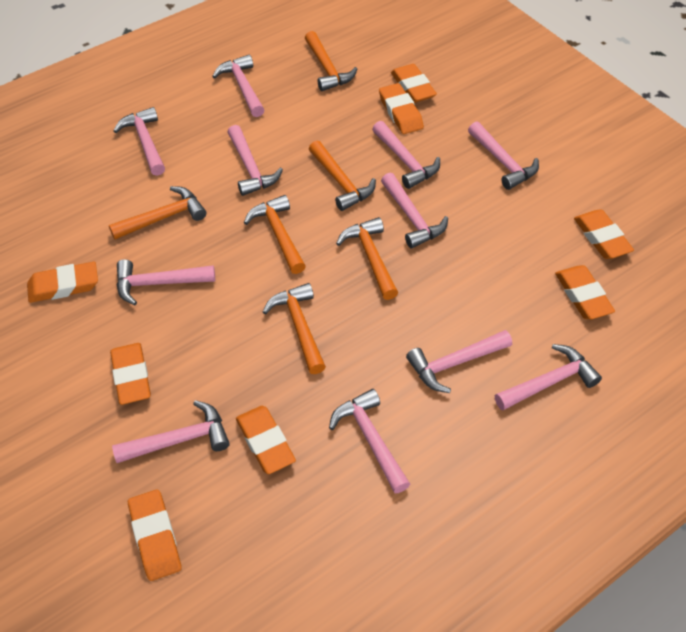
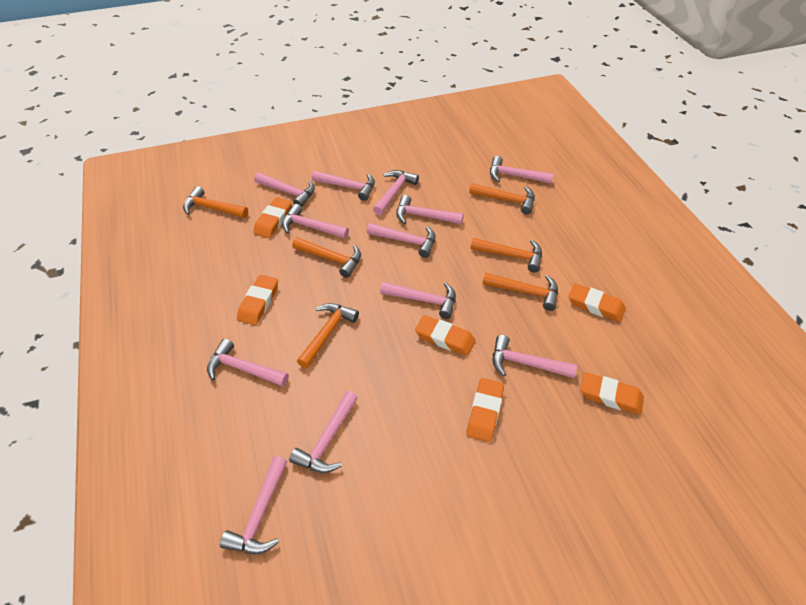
orange eraser: 8 -> 6
pink hammer: 11 -> 12

